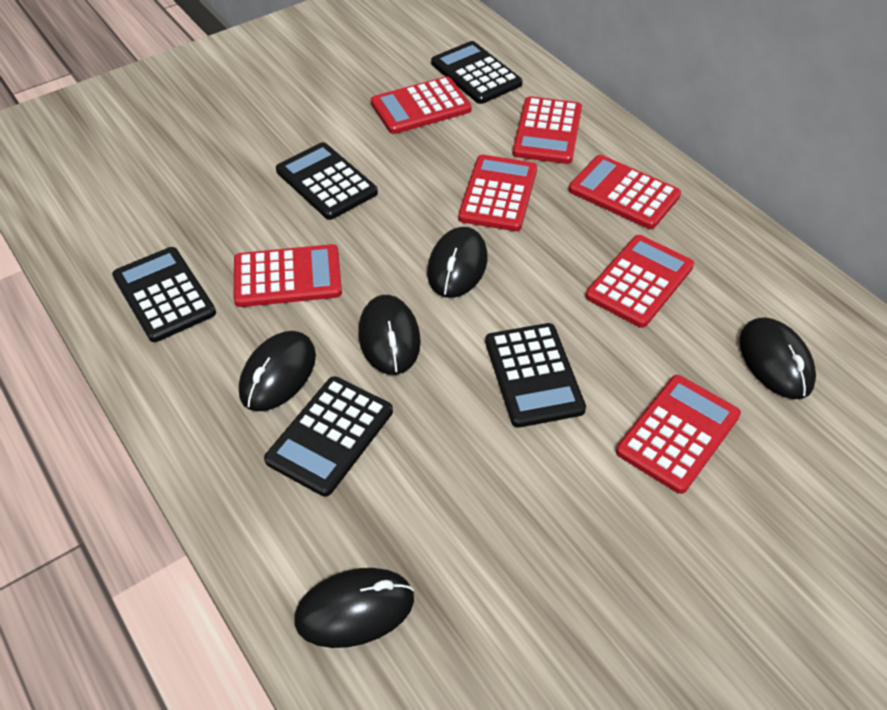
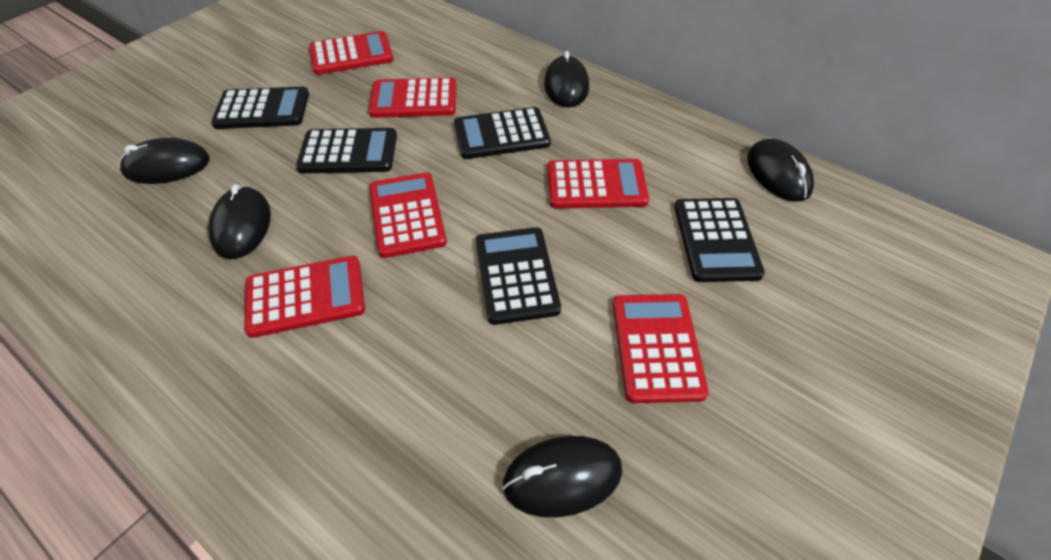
red calculator: 7 -> 6

